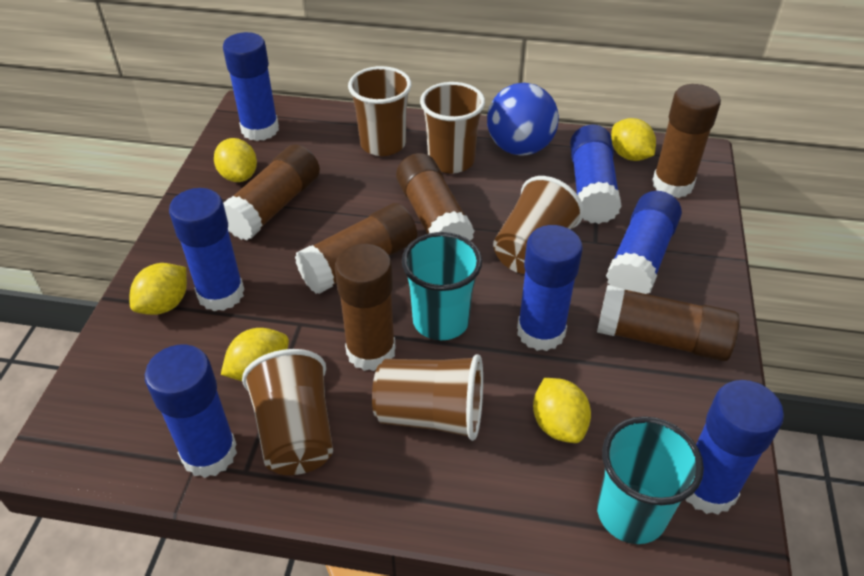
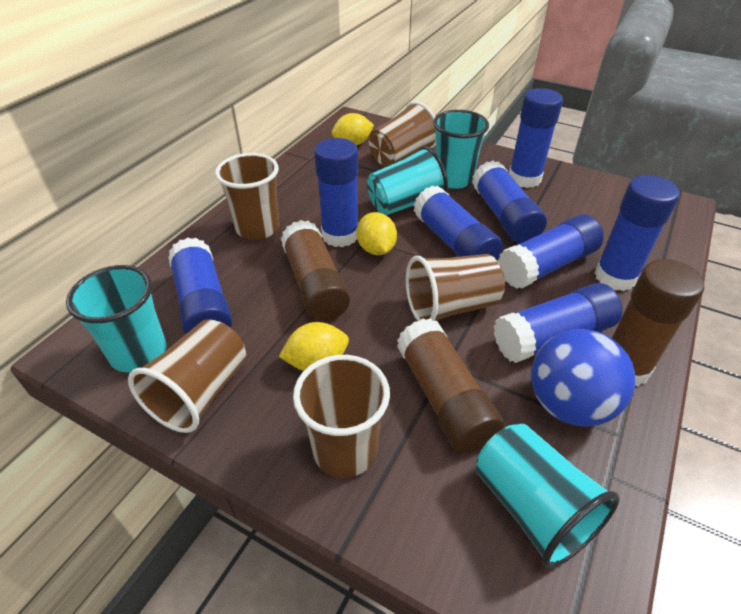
blue glue stick: 7 -> 8
brown glue stick: 6 -> 3
turquoise cup: 2 -> 4
yellow lemon: 5 -> 3

